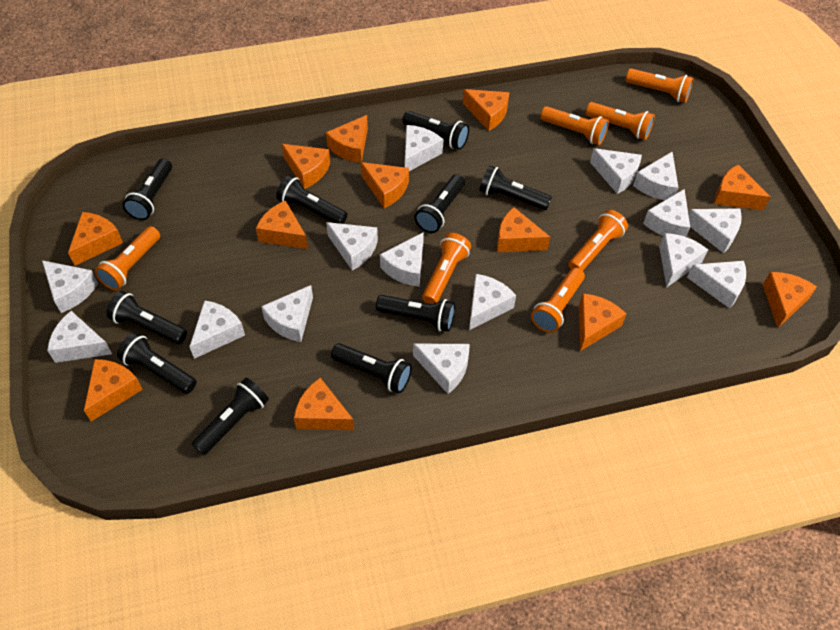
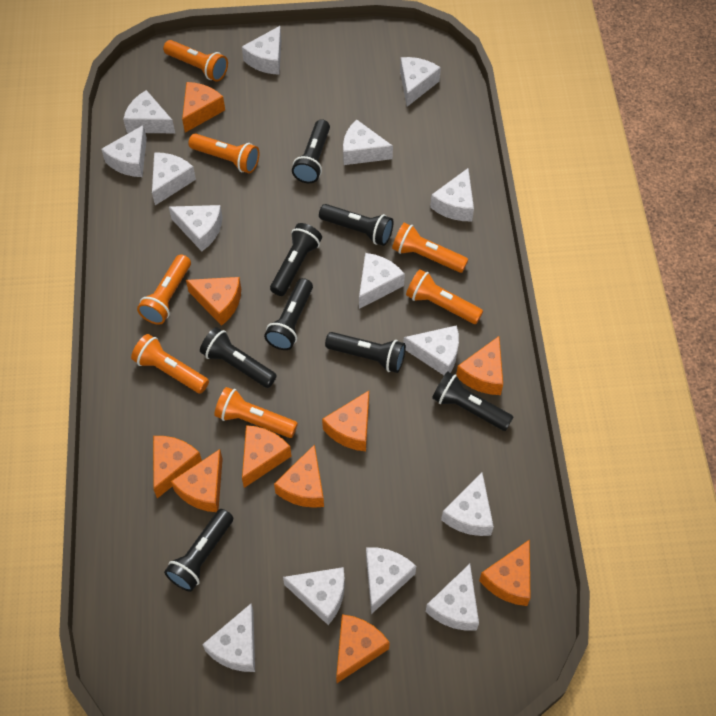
black flashlight: 10 -> 8
orange cheese: 12 -> 10

